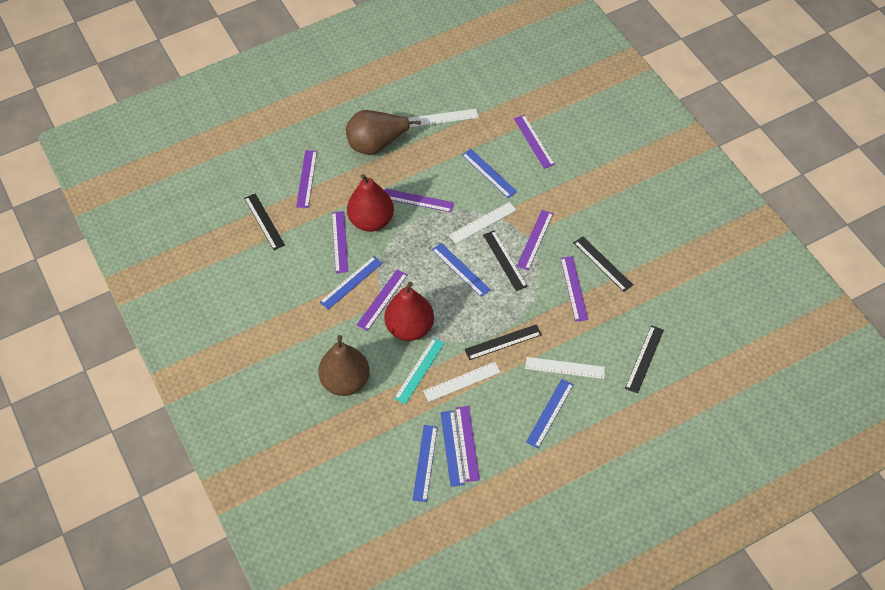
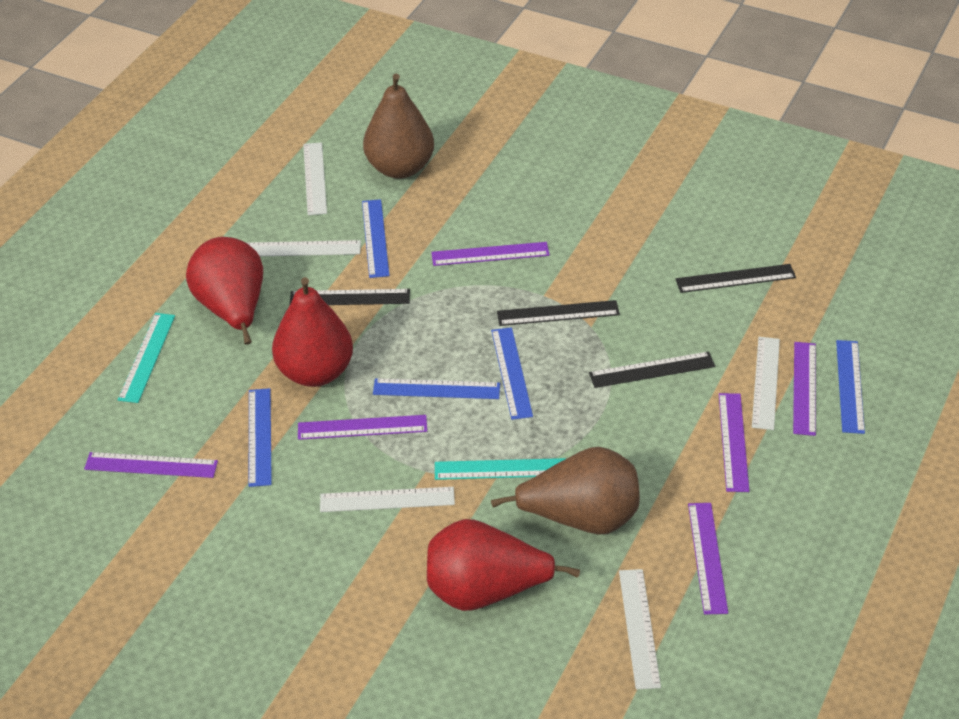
black ruler: 5 -> 4
blue ruler: 6 -> 5
purple ruler: 8 -> 6
red pear: 2 -> 3
turquoise ruler: 1 -> 2
white ruler: 4 -> 5

